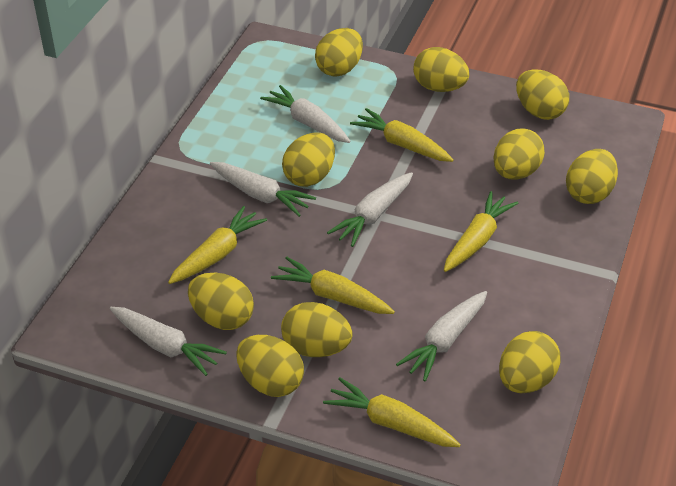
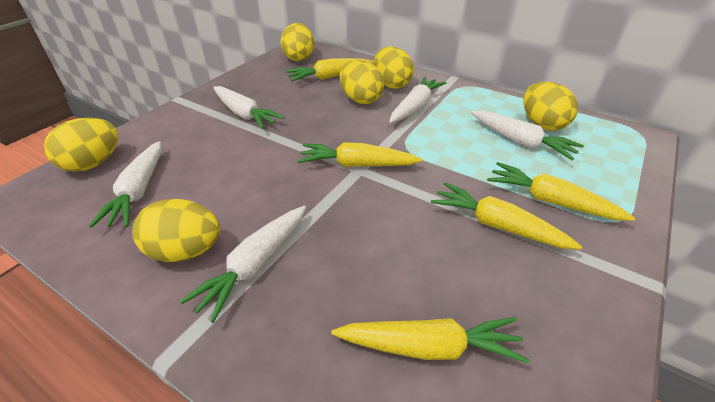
yellow egg: 10 -> 6

